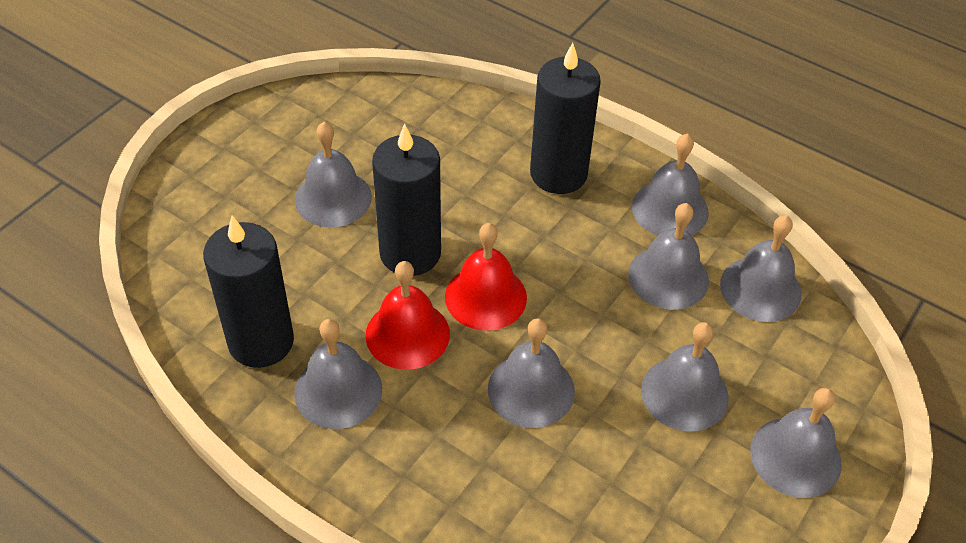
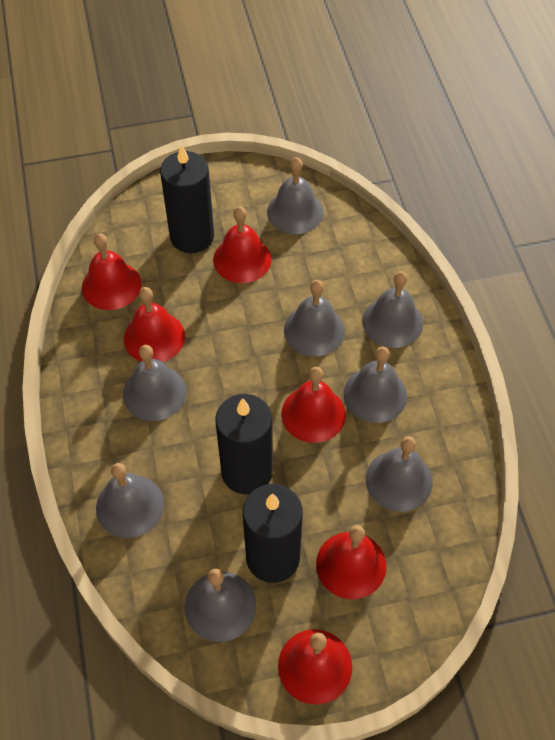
red bell: 2 -> 6

